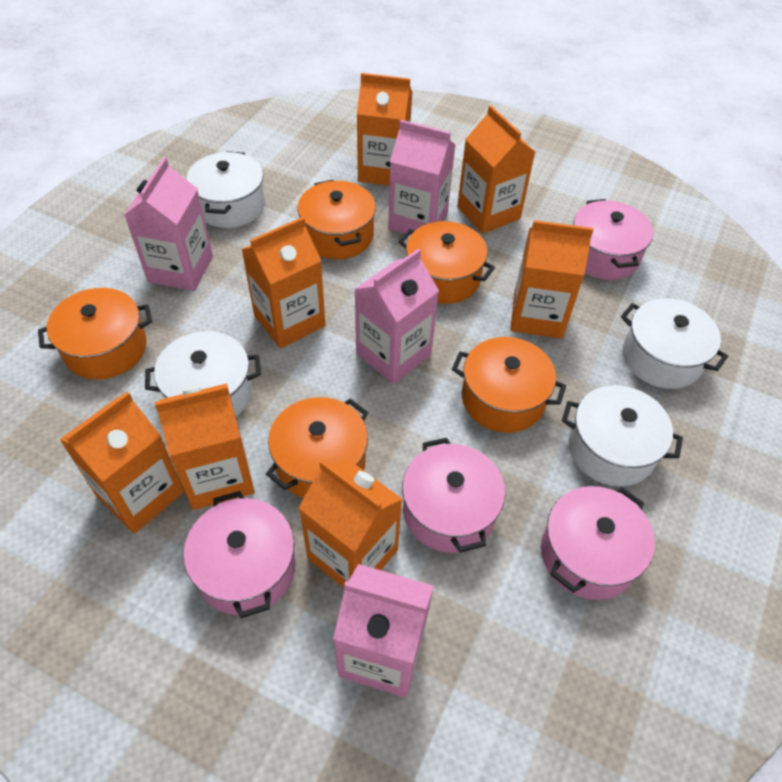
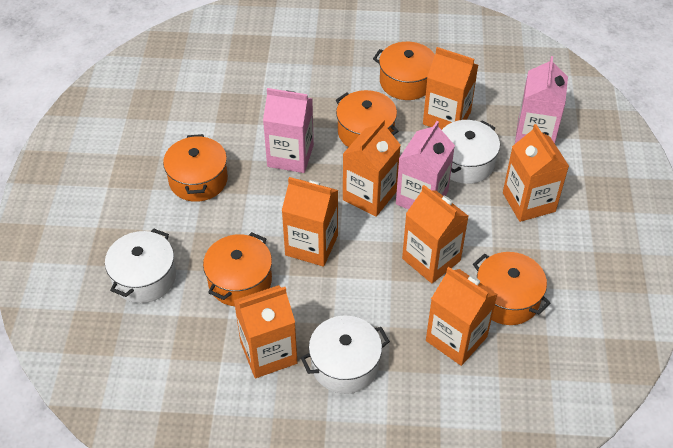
pink carton: 4 -> 3
pink pot: 4 -> 0
white pot: 4 -> 3

